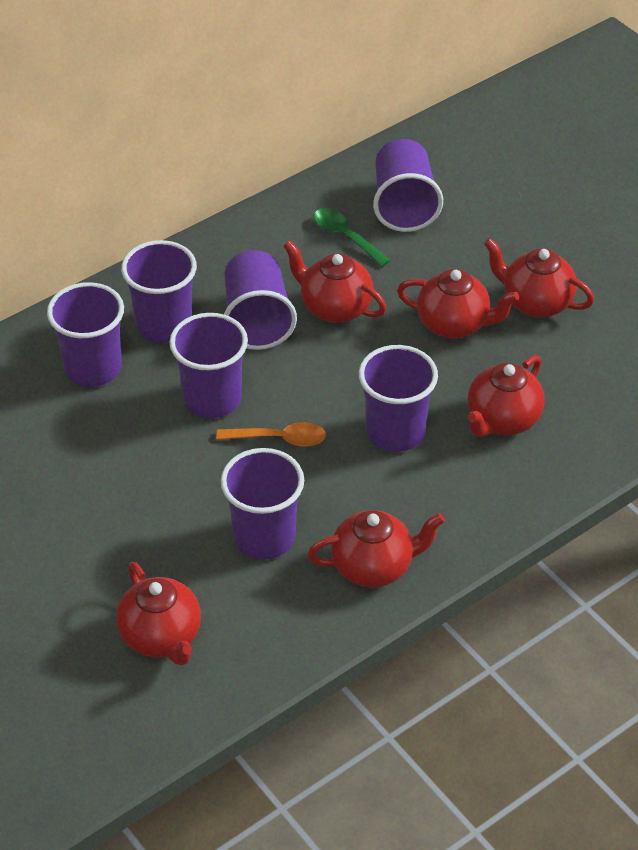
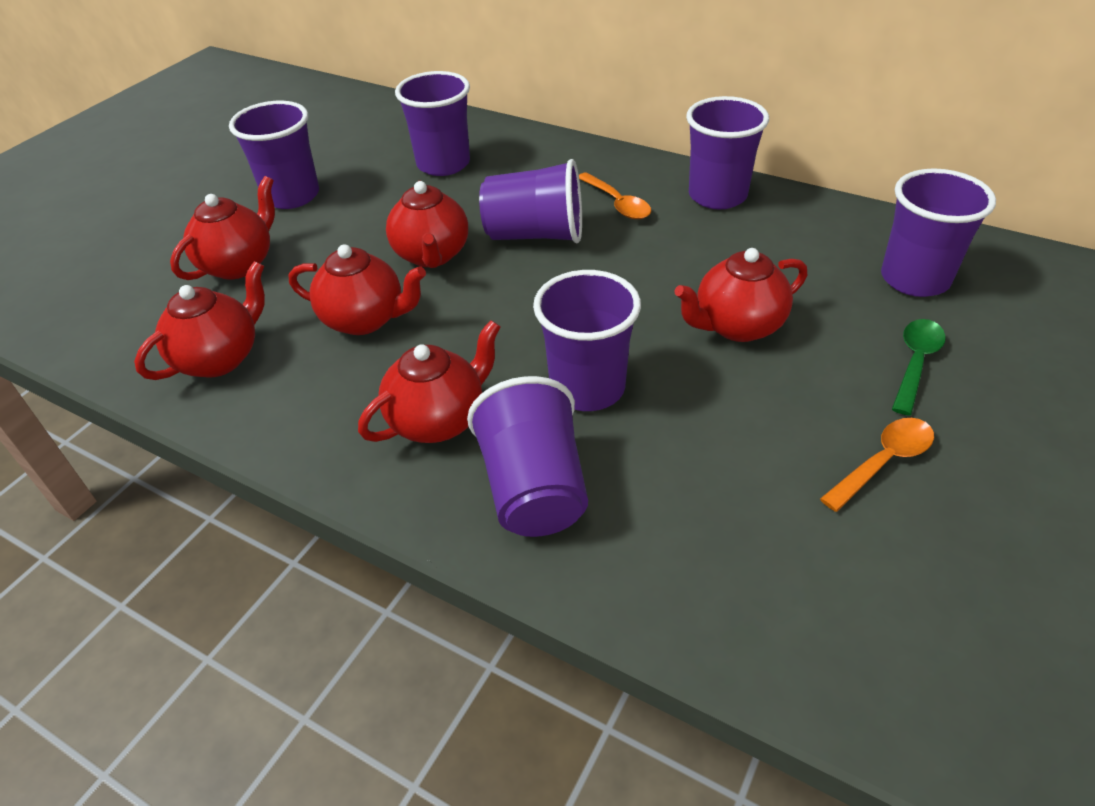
orange spoon: 1 -> 2

